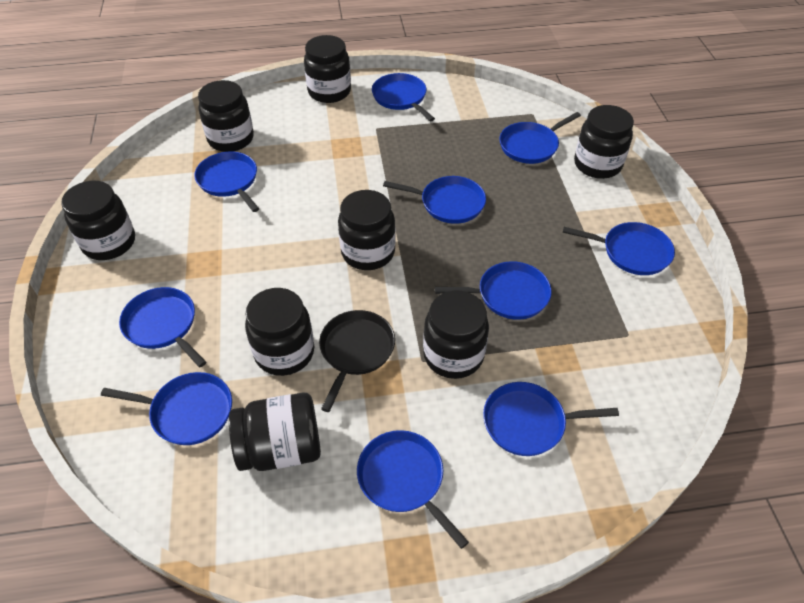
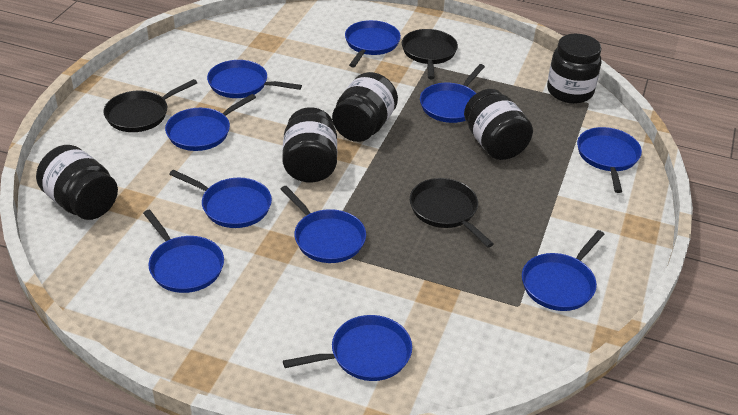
black jar: 8 -> 5
black pan: 1 -> 3

